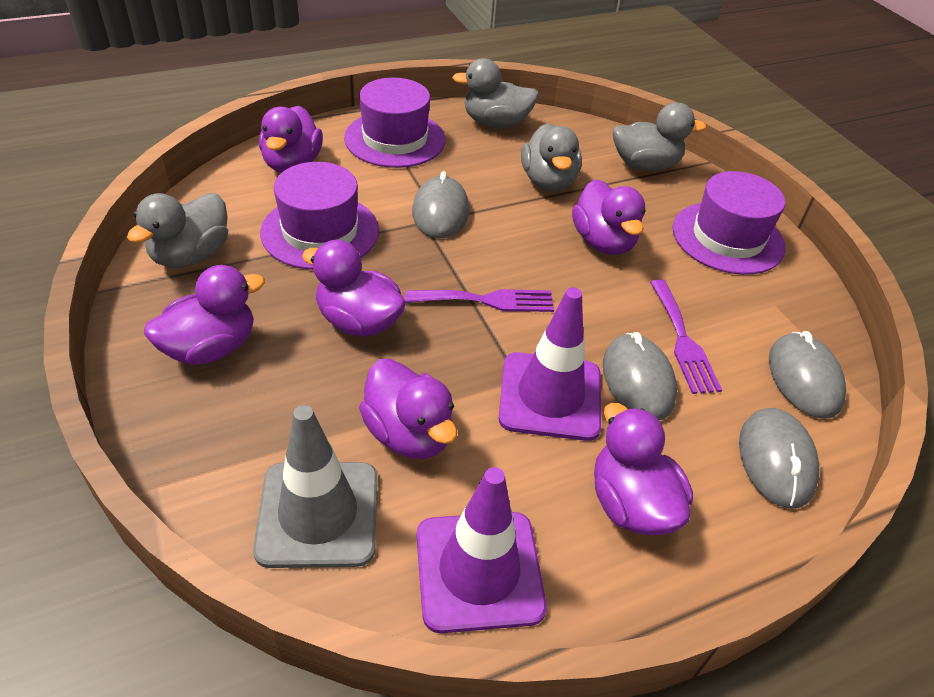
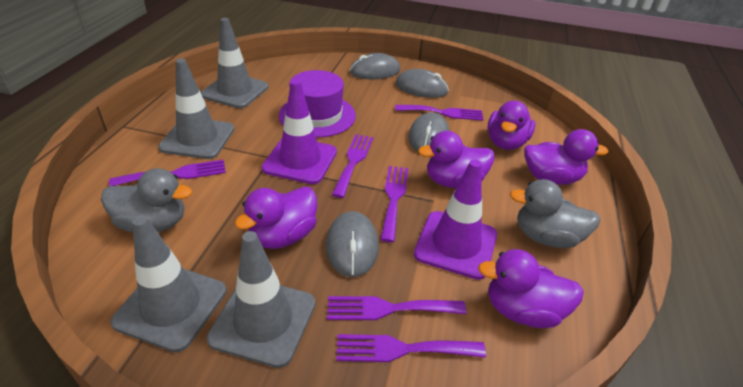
grey duck: 4 -> 2
grey traffic cone: 1 -> 4
purple duck: 6 -> 5
purple fork: 2 -> 6
purple hat: 3 -> 1

